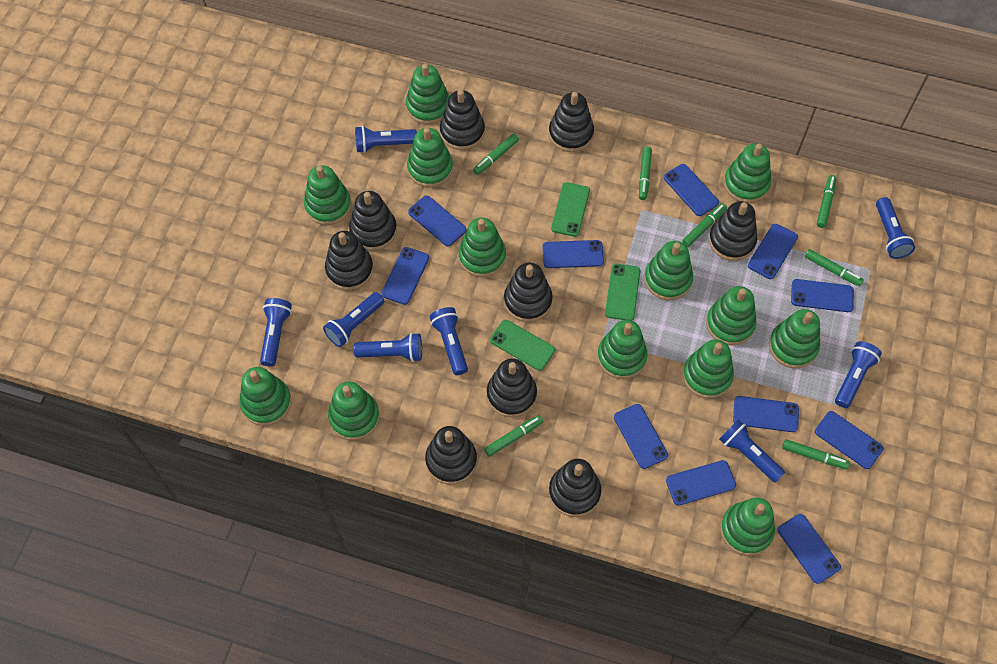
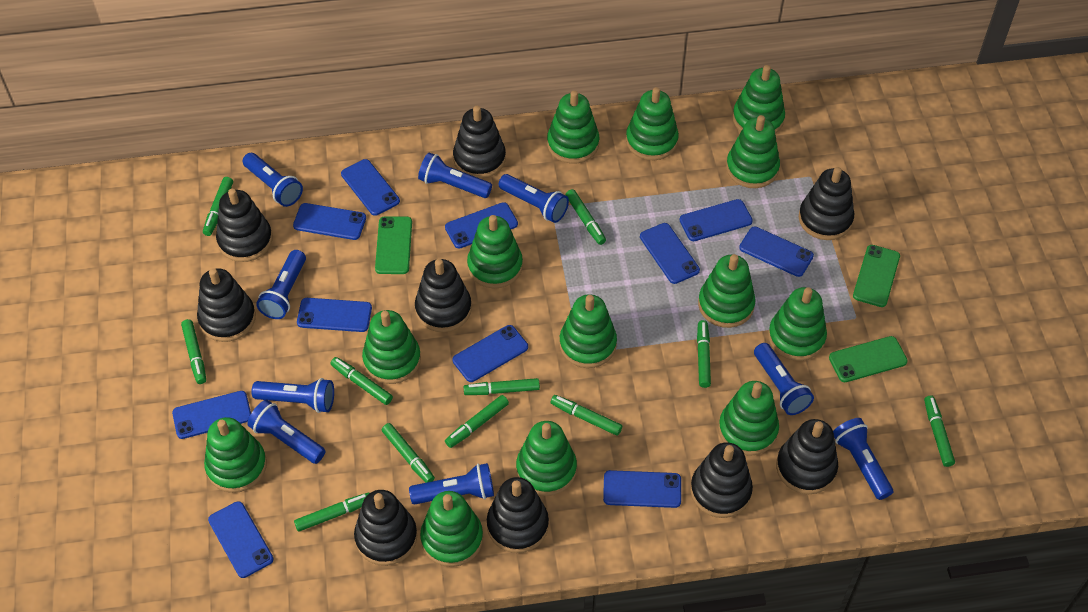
blue flashlight: 8 -> 9
green marker: 7 -> 11

